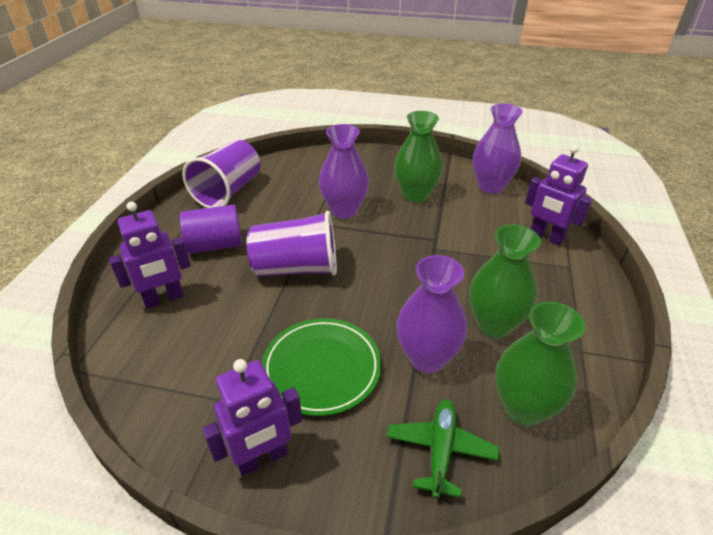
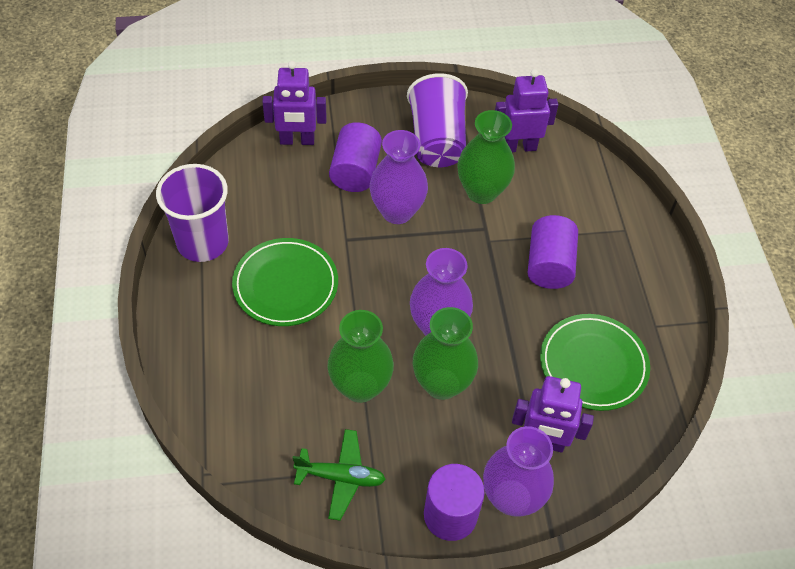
green plate: 1 -> 2
purple cylinder: 1 -> 3

